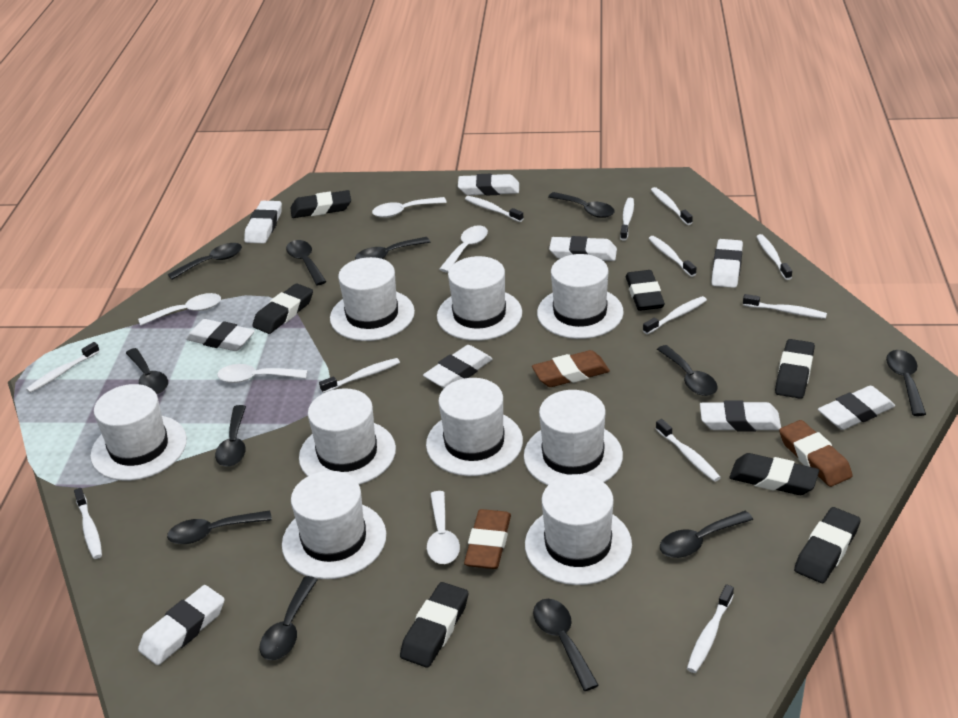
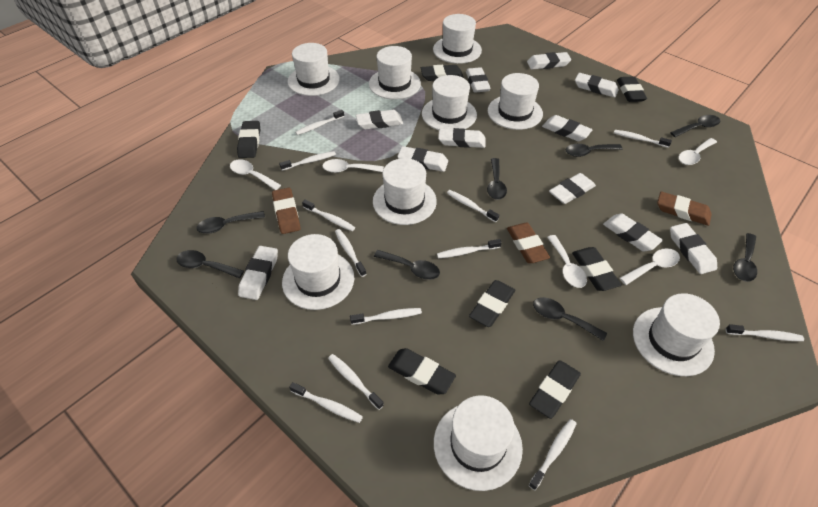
black spoon: 12 -> 8
white eraser: 9 -> 11

